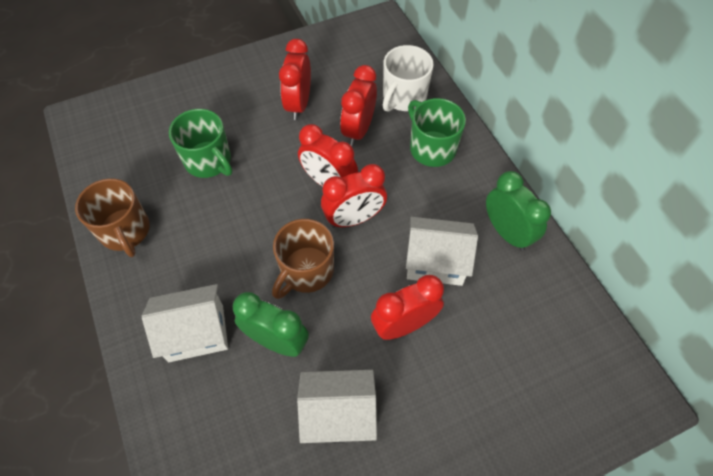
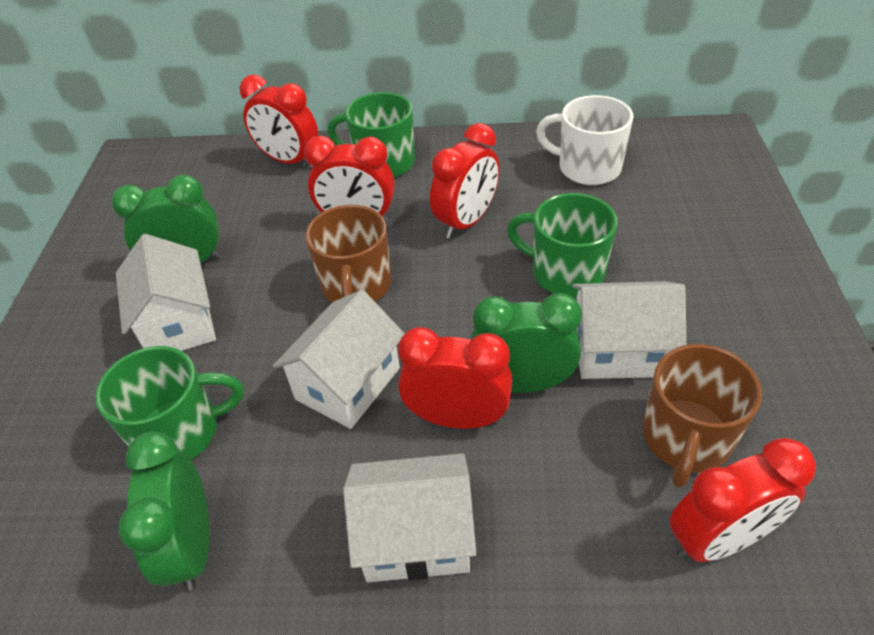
green clock: 2 -> 3
green mug: 2 -> 3
white house: 3 -> 4

